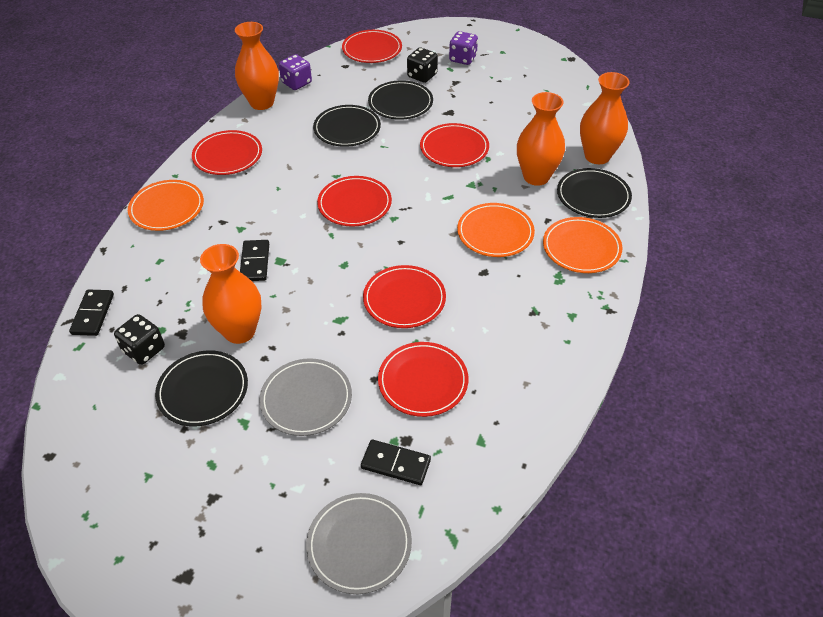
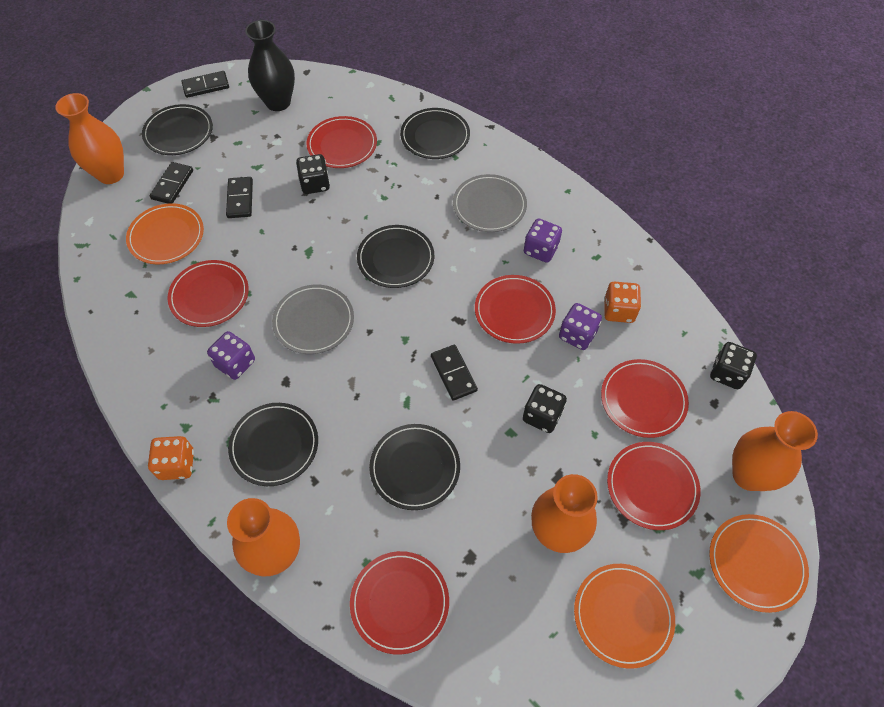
black dice: 2 -> 3
black domino: 3 -> 4
black plate: 4 -> 5
black vase: 0 -> 1
orange dice: 0 -> 2
purple dice: 2 -> 3

